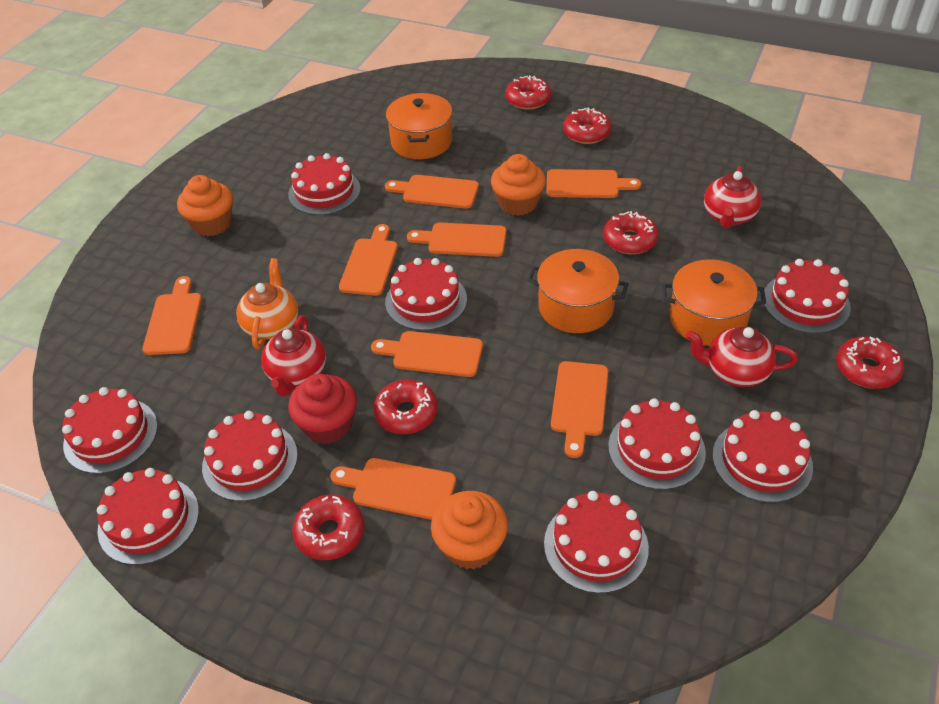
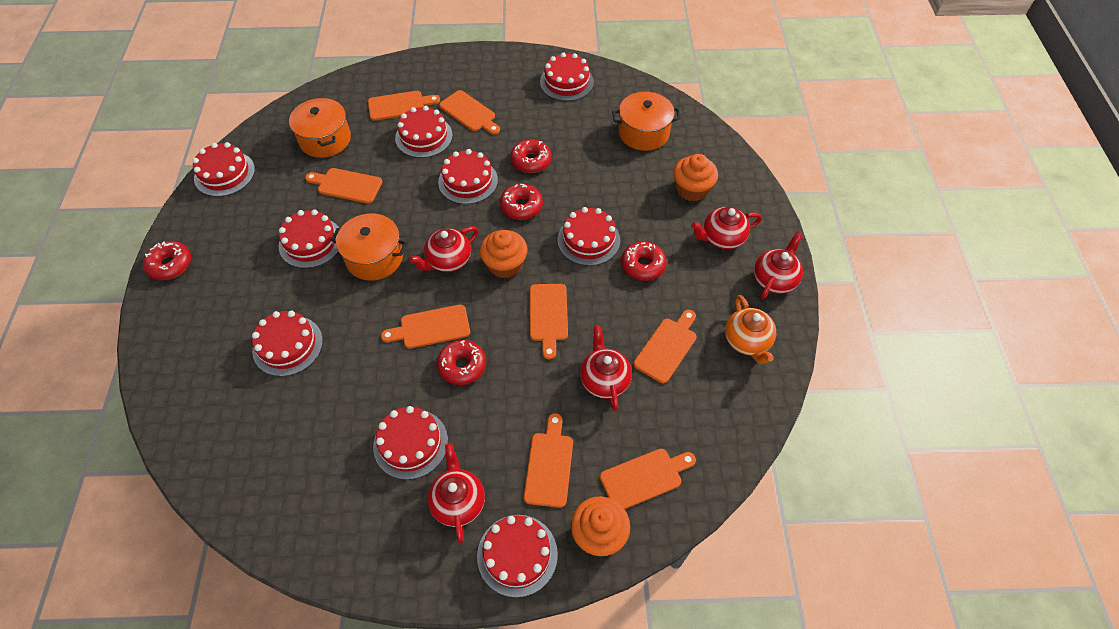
red cupcake: 1 -> 0
red donut: 6 -> 5
red teapot: 3 -> 5

